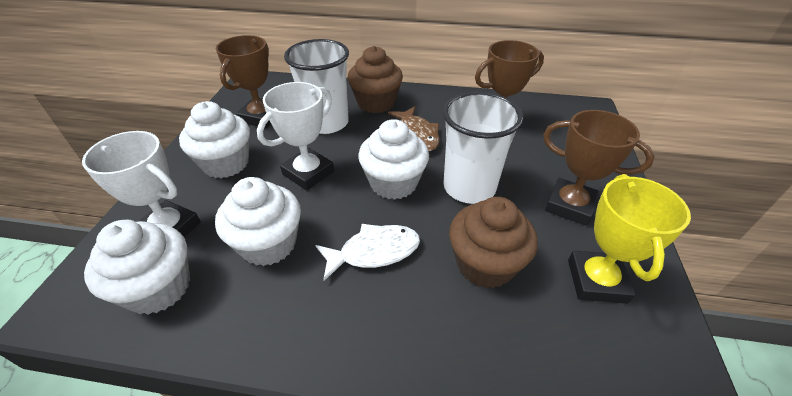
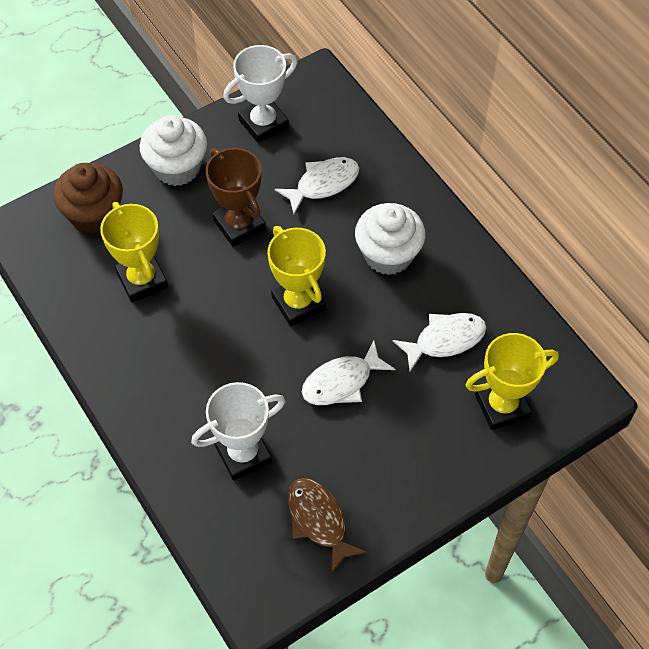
brown cupcake: 2 -> 1
brown trophy: 3 -> 1
white cup: 2 -> 0
white cupcake: 4 -> 2
white fish: 1 -> 3
yellow trophy: 1 -> 3

